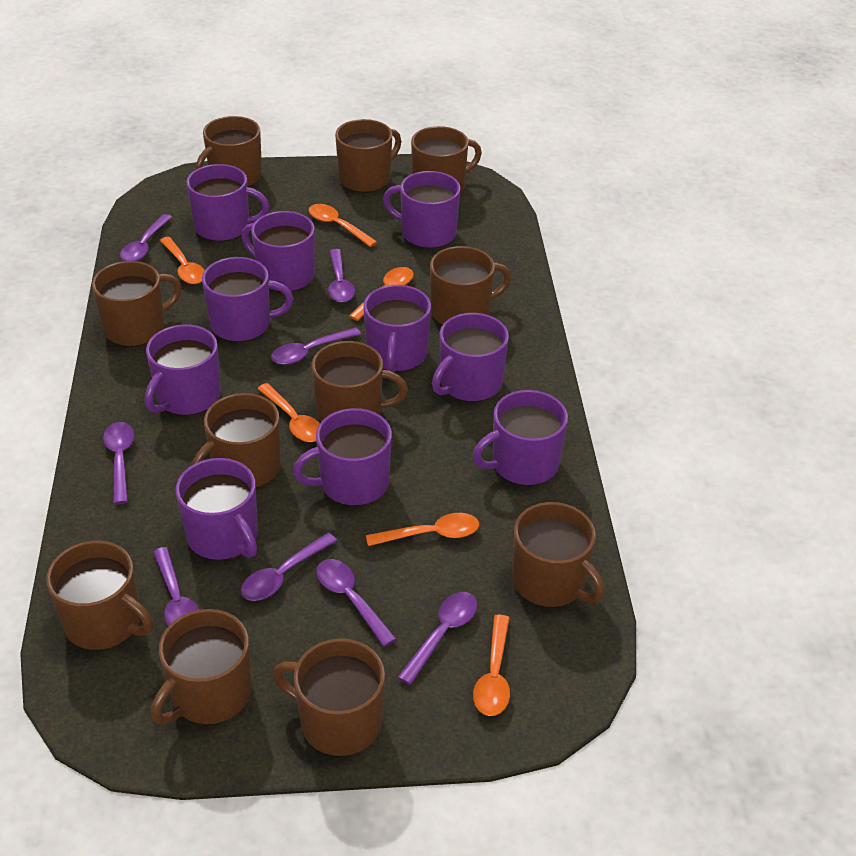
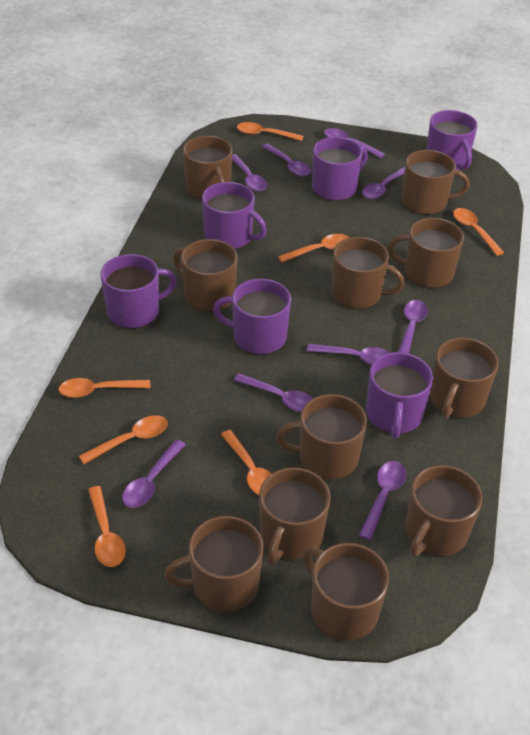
orange spoon: 6 -> 7
purple mug: 10 -> 6
purple spoon: 8 -> 9

